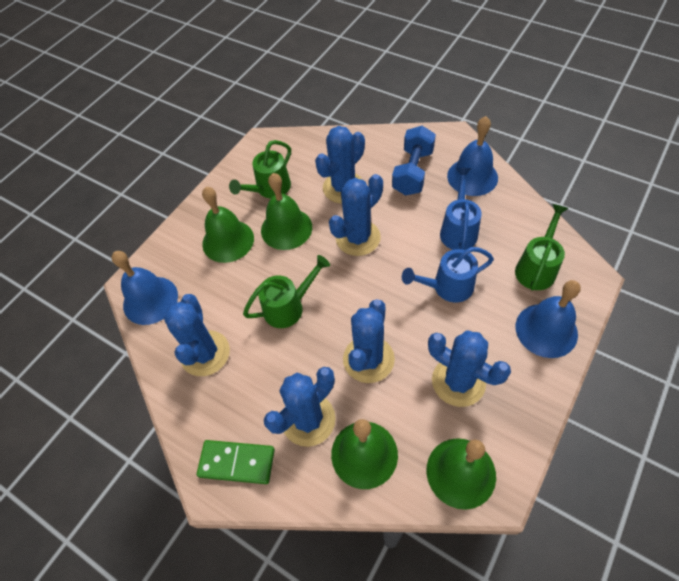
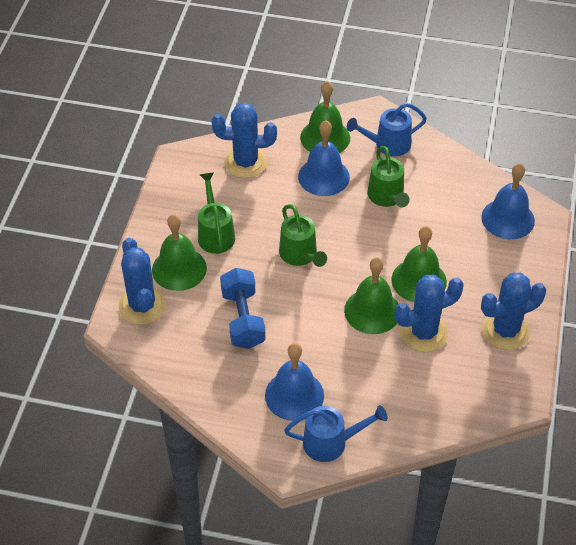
blue cactus: 6 -> 4
green domino: 1 -> 0

